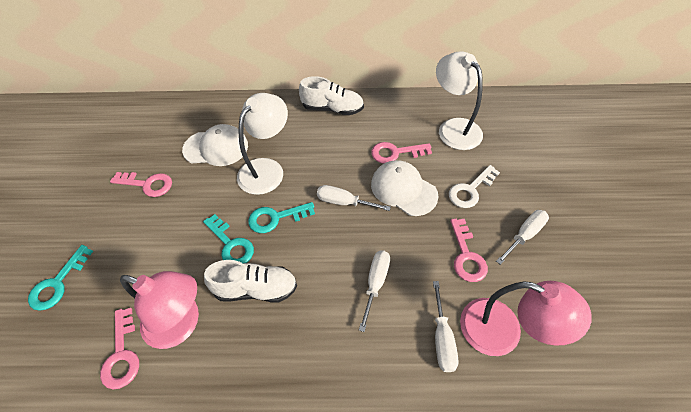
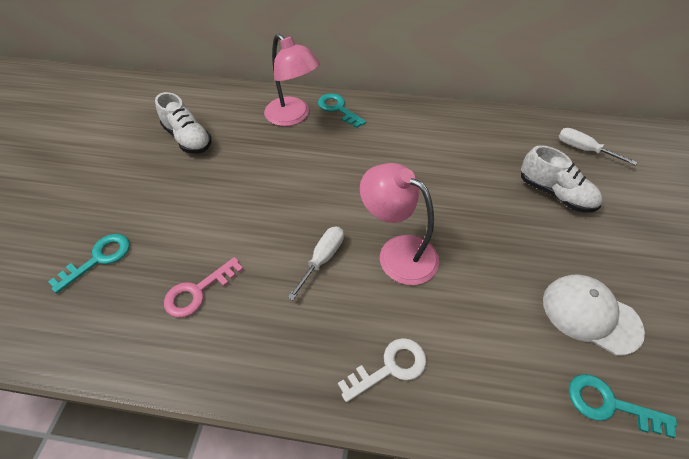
pink key: 4 -> 1
white cap: 2 -> 1
white lamp: 2 -> 0
white screwdriver: 4 -> 2

